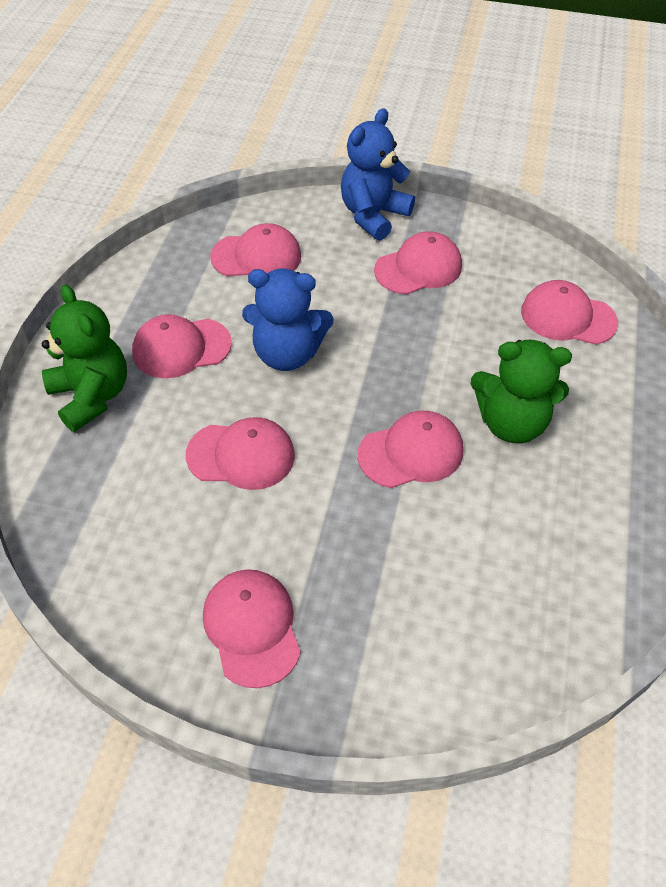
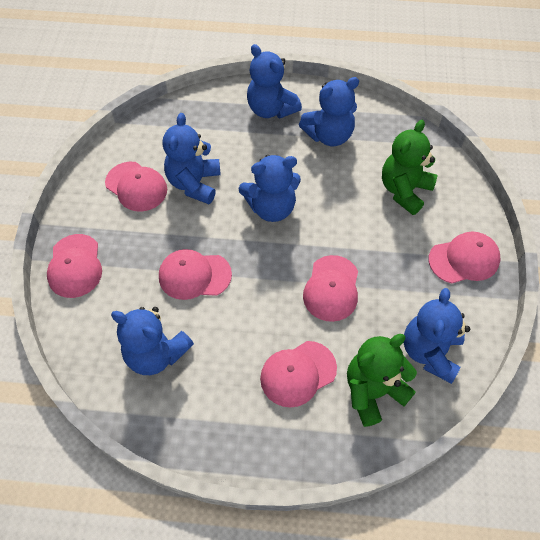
blue teddy bear: 2 -> 6
pink cap: 7 -> 6

